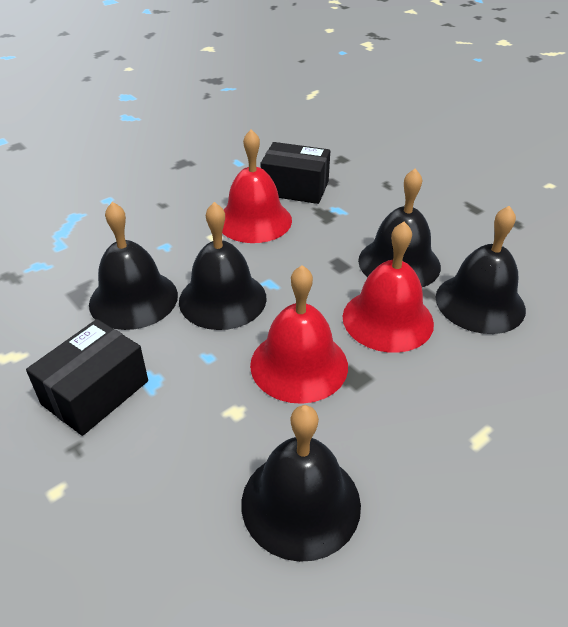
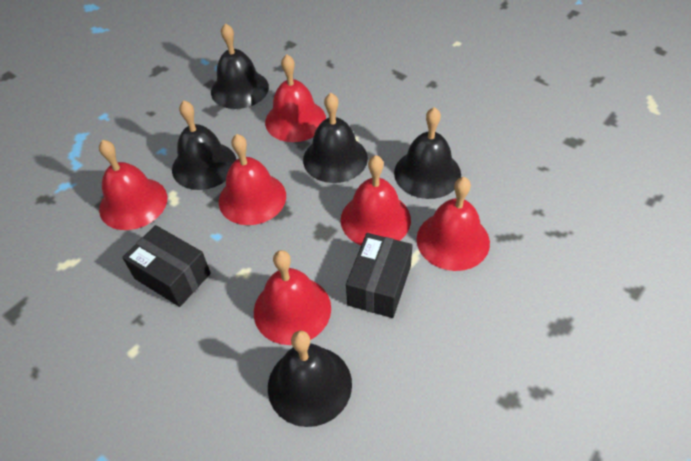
red bell: 3 -> 6

